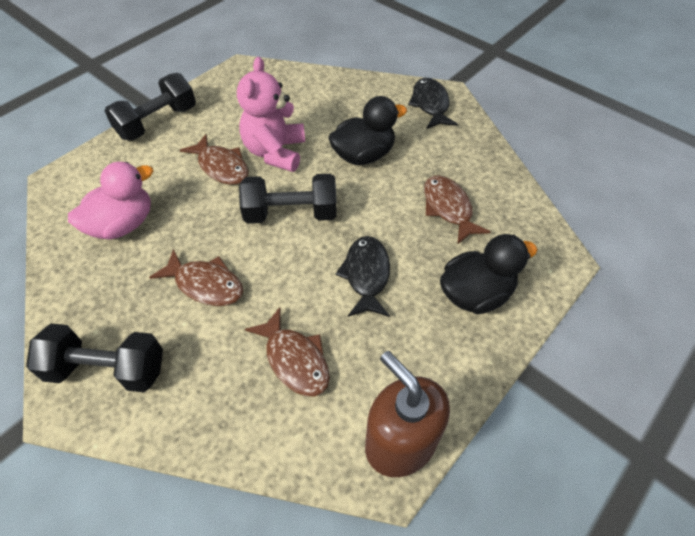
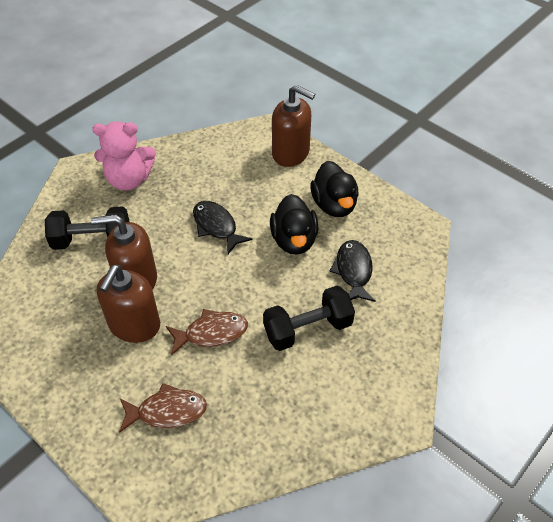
black dumbbell: 3 -> 2
brown fish: 4 -> 2
brown soap dispenser: 1 -> 3
pink duck: 1 -> 0

